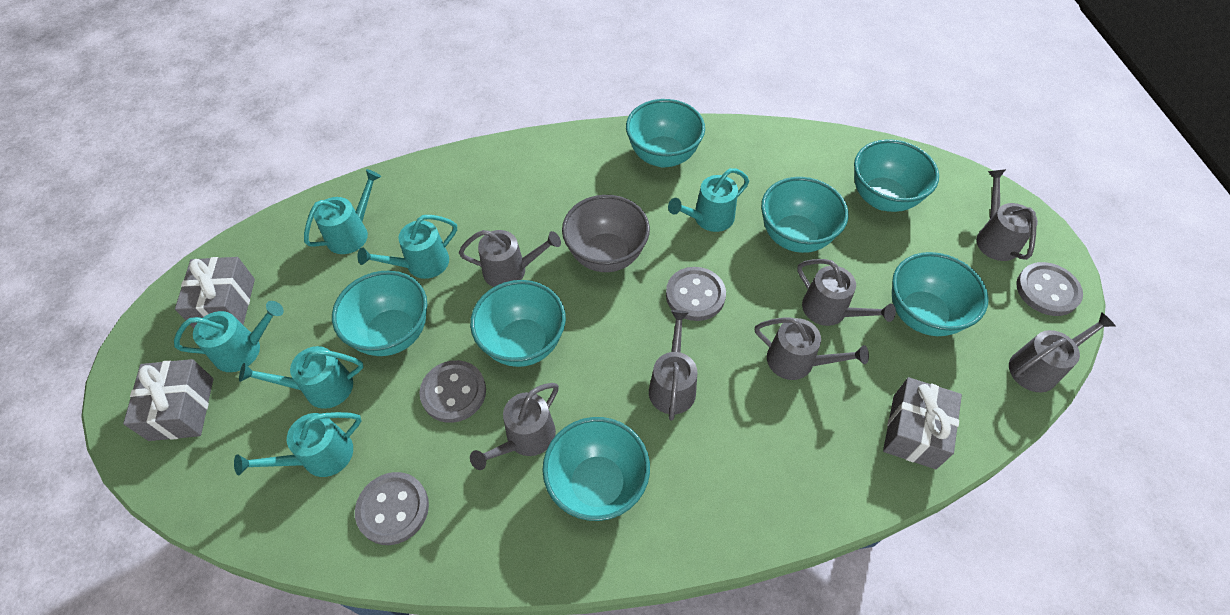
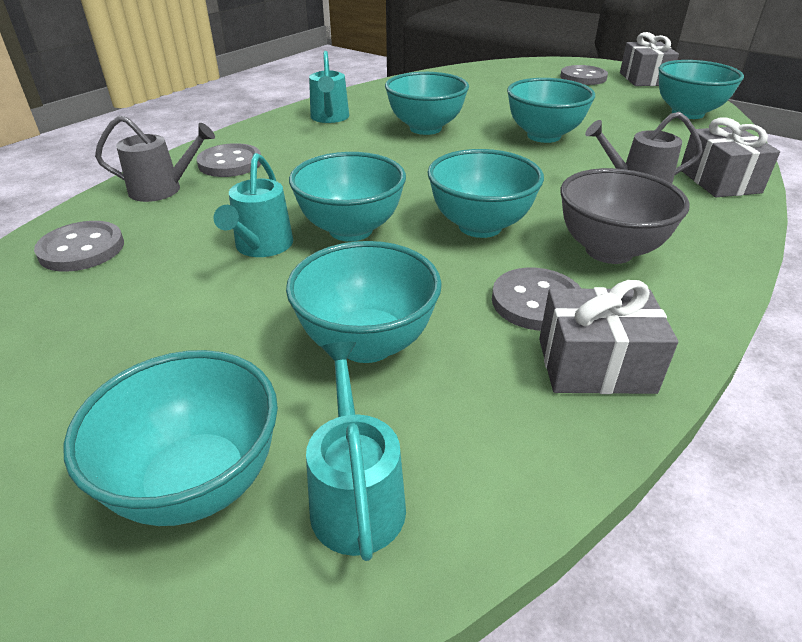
grey watering can: 7 -> 2
turquoise watering can: 6 -> 3

